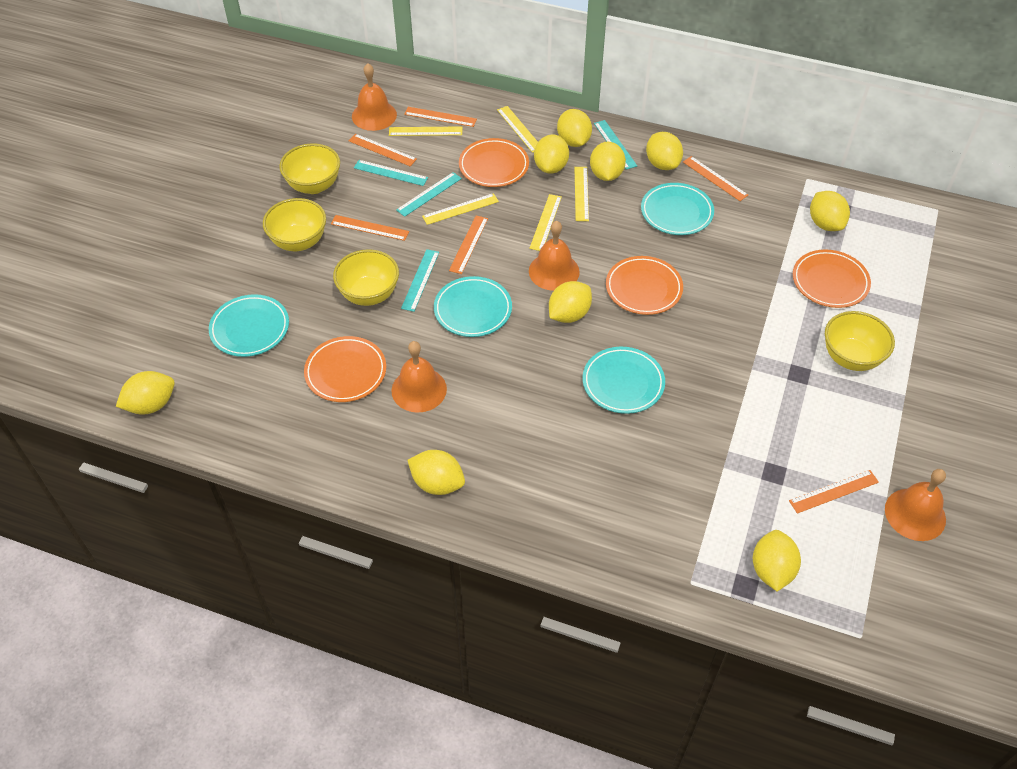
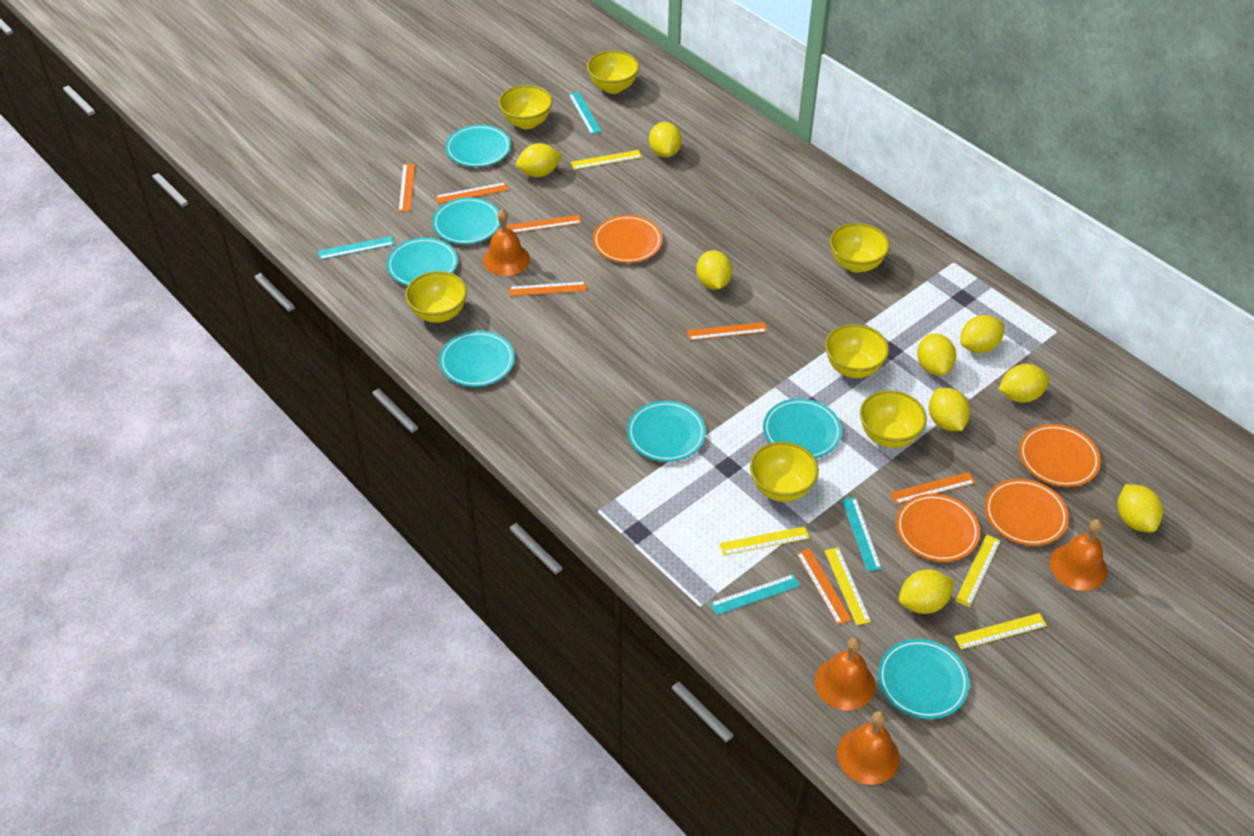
orange ruler: 6 -> 7
turquoise plate: 4 -> 7
yellow bowl: 4 -> 7

